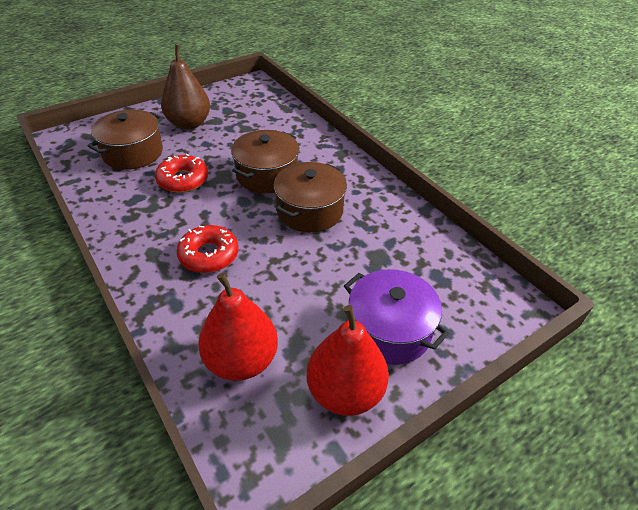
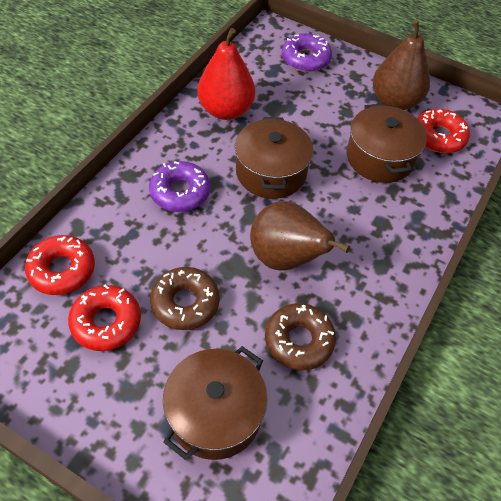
brown donut: 0 -> 2
brown pear: 1 -> 2
purple donut: 0 -> 2
purple pot: 1 -> 0
red donut: 2 -> 3
red pear: 2 -> 1

